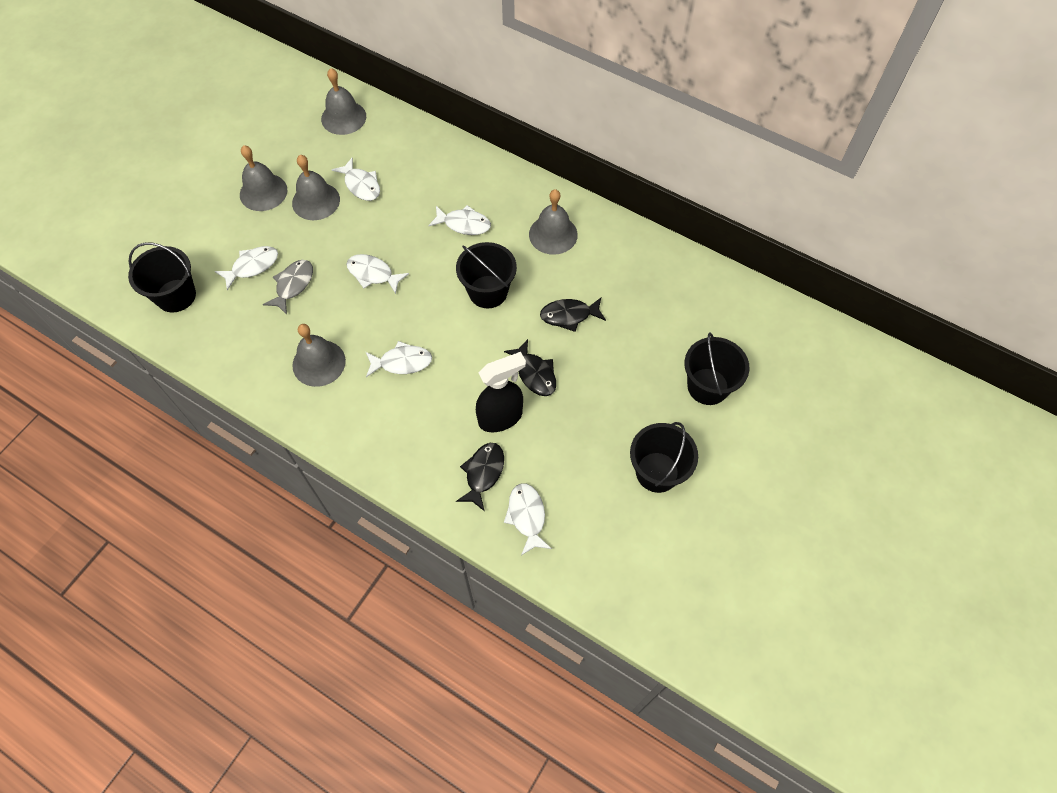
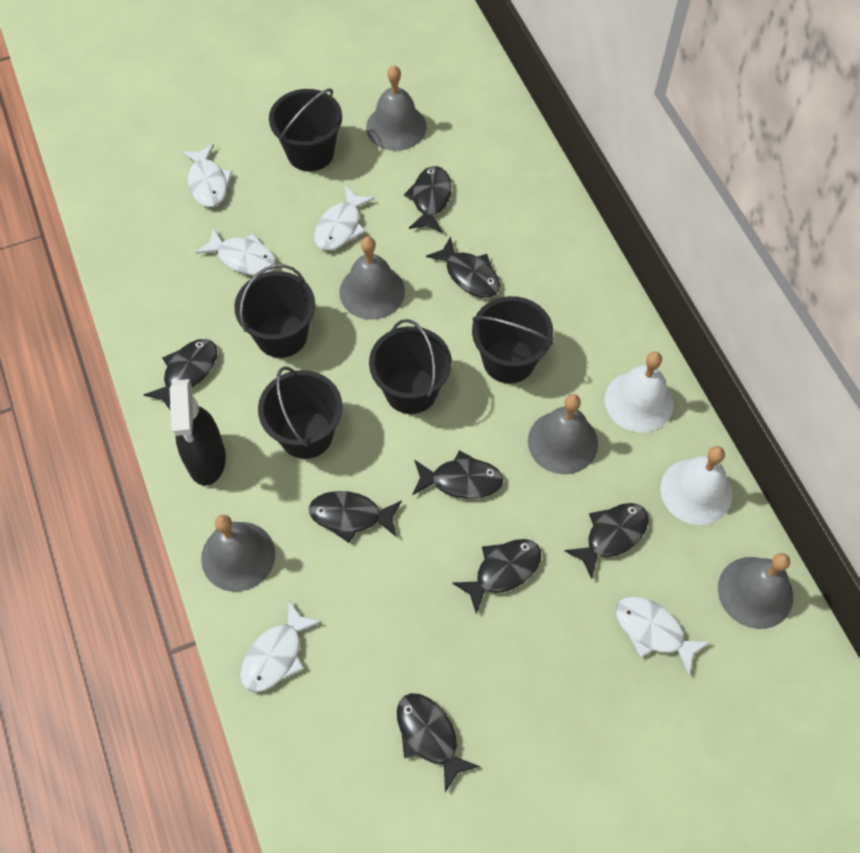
black bucket: 4 -> 5
black fish: 3 -> 8
grey fish: 1 -> 0
white bell: 0 -> 2
white fish: 6 -> 5

